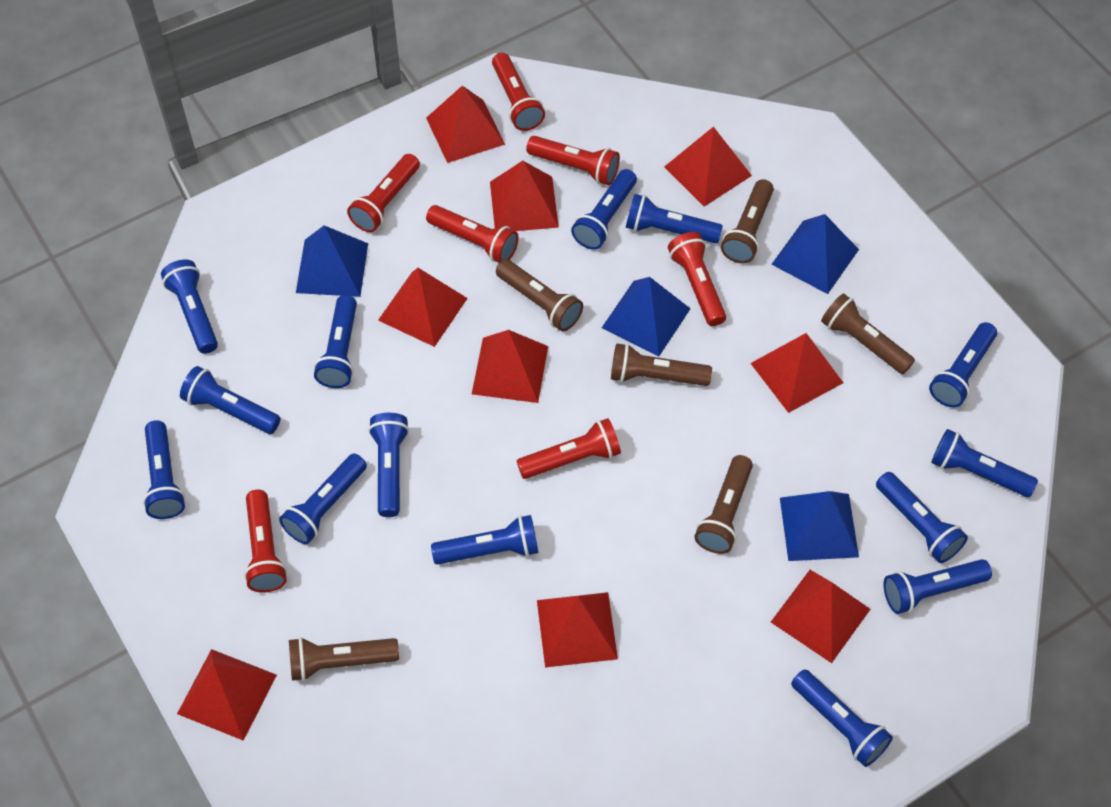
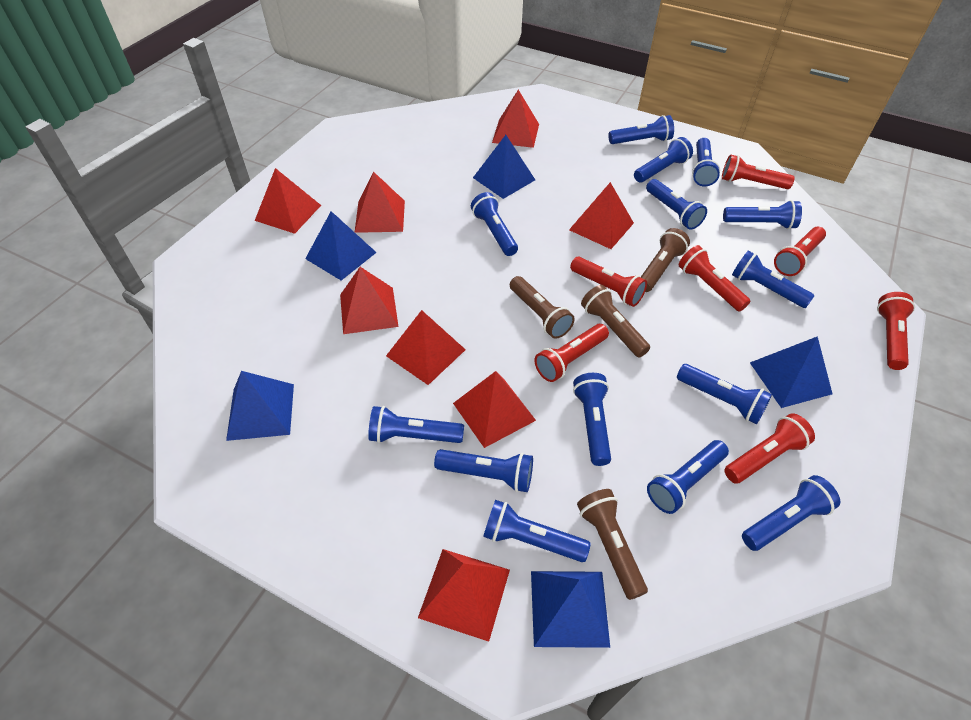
blue pyramid: 4 -> 5
brown flashlight: 6 -> 4
red pyramid: 9 -> 8

